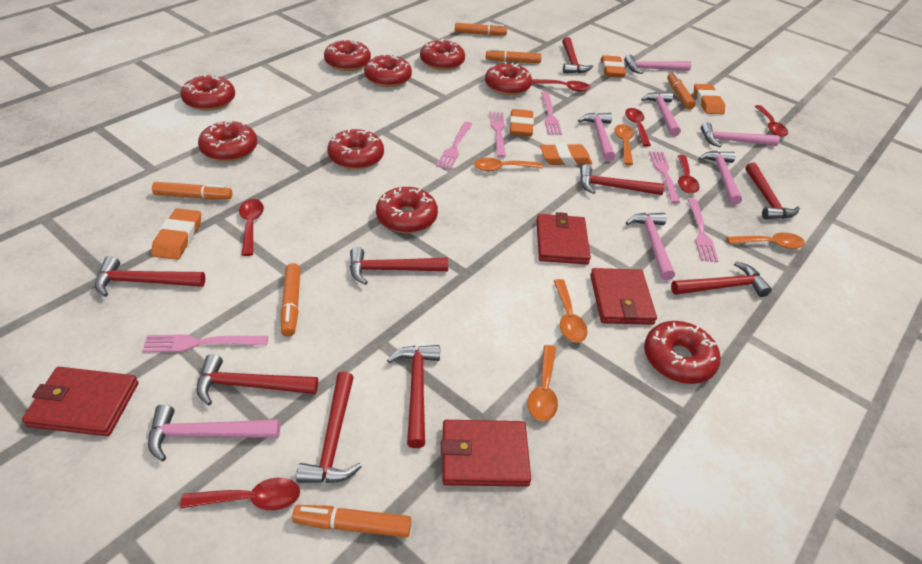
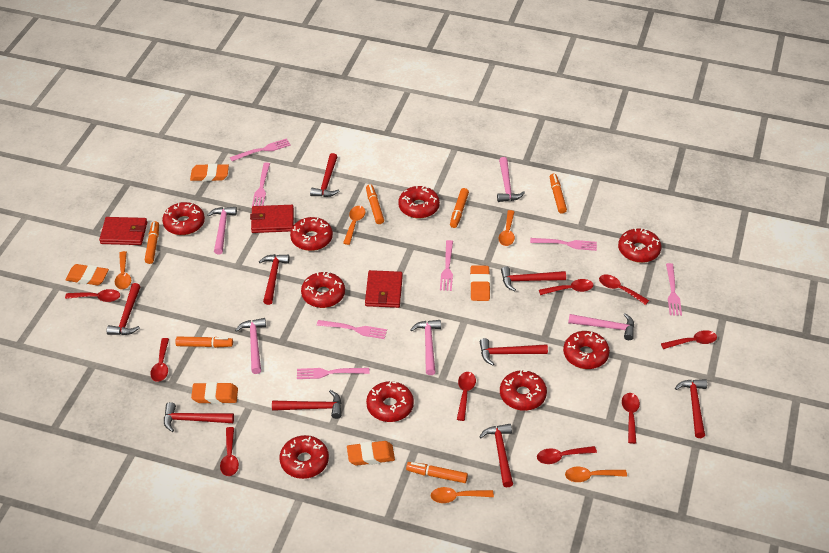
pink fork: 6 -> 7
pink hammer: 7 -> 5
red spoon: 6 -> 9
red wallet: 4 -> 3

